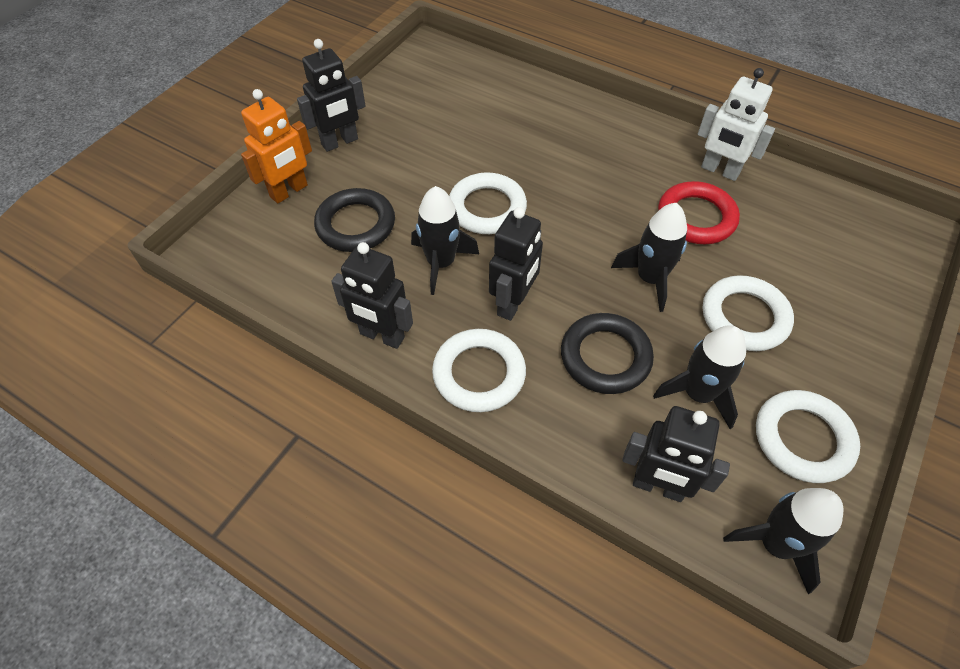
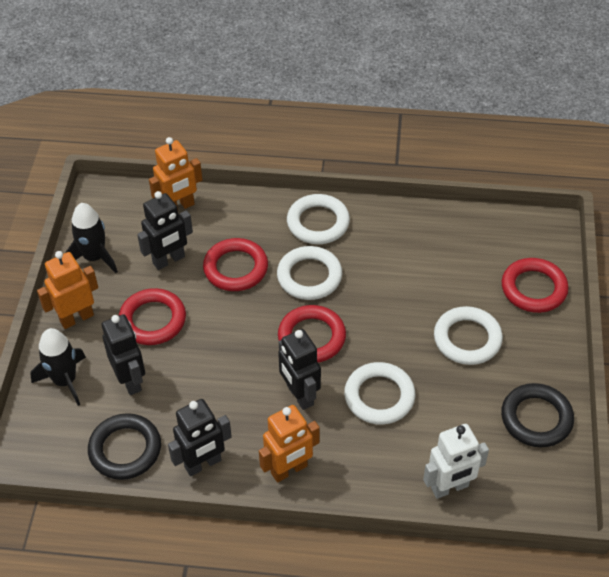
black rocket: 4 -> 2
orange robot: 1 -> 3
red ring: 1 -> 4

